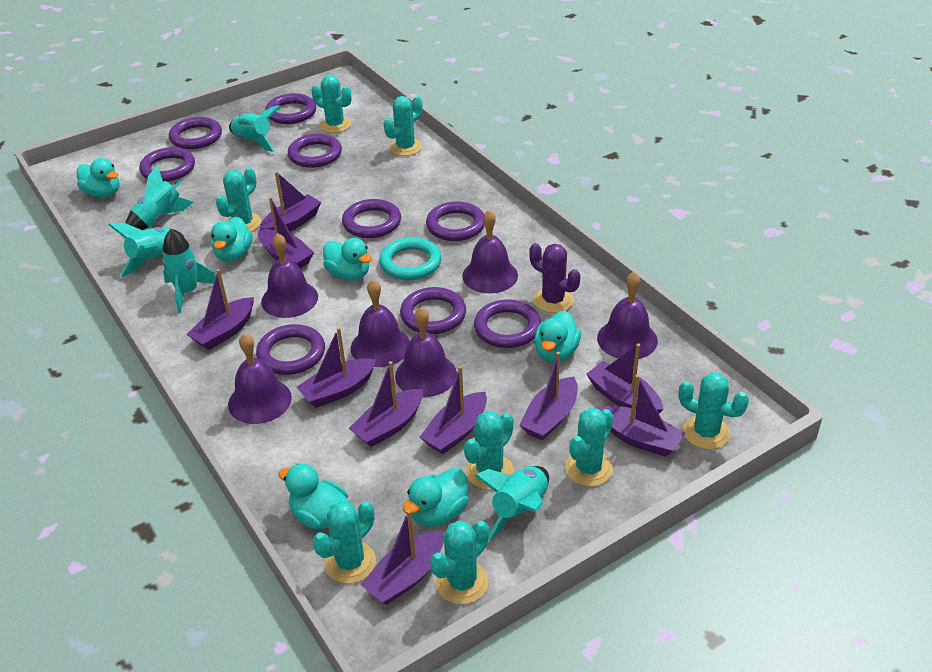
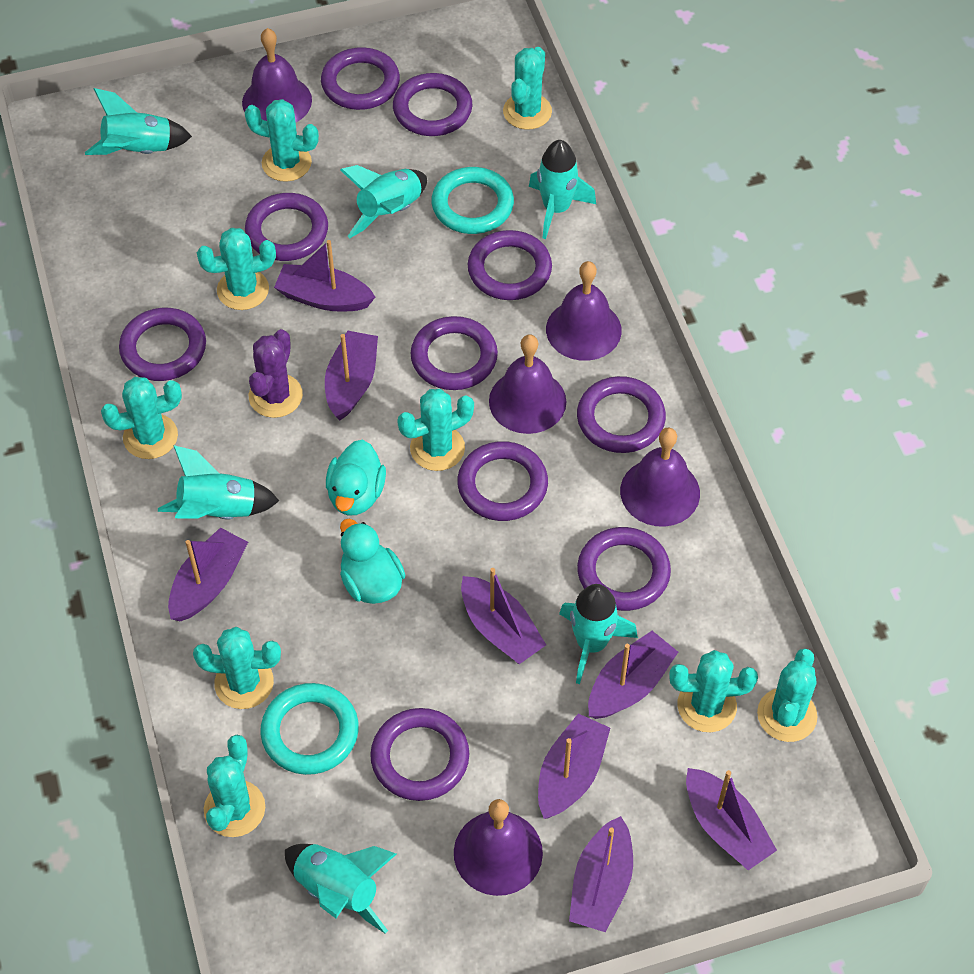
purple bell: 6 -> 5
purple boat: 10 -> 8
purple ring: 9 -> 10
turquoise cactus: 8 -> 9
turquoise duck: 6 -> 2
turquoise ring: 1 -> 2
turquoise rocket: 5 -> 6

